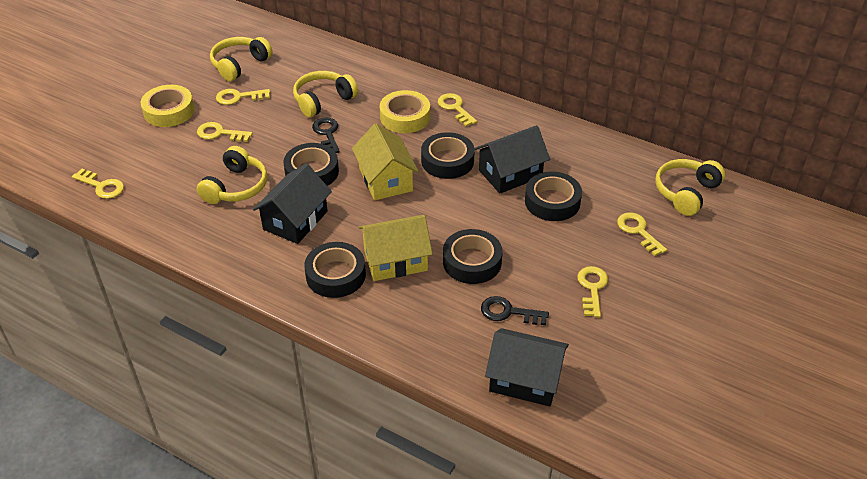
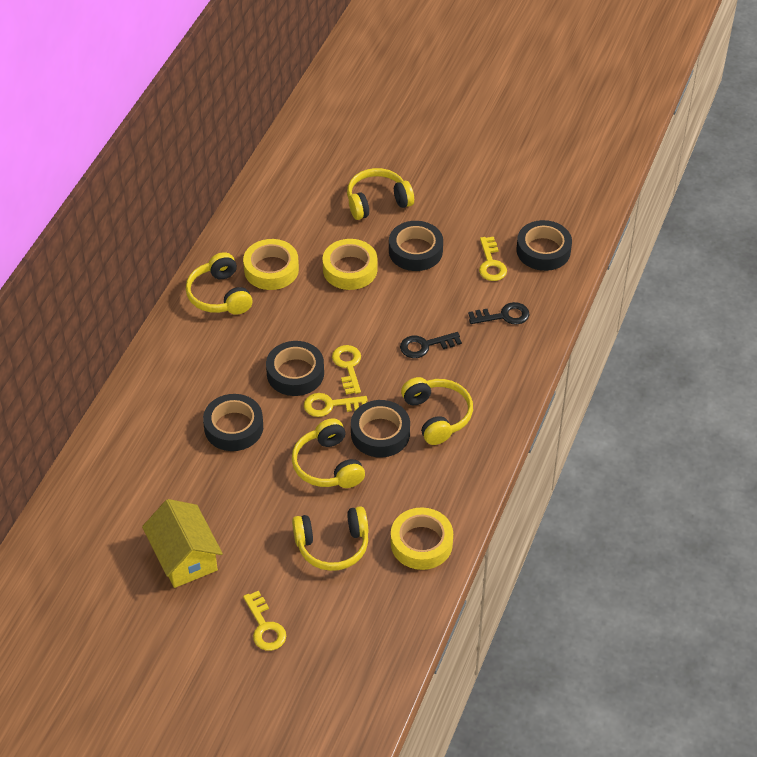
black house: 3 -> 0
yellow headphones: 4 -> 5
yellow house: 2 -> 1
yellow key: 6 -> 4
yellow tape: 2 -> 3

